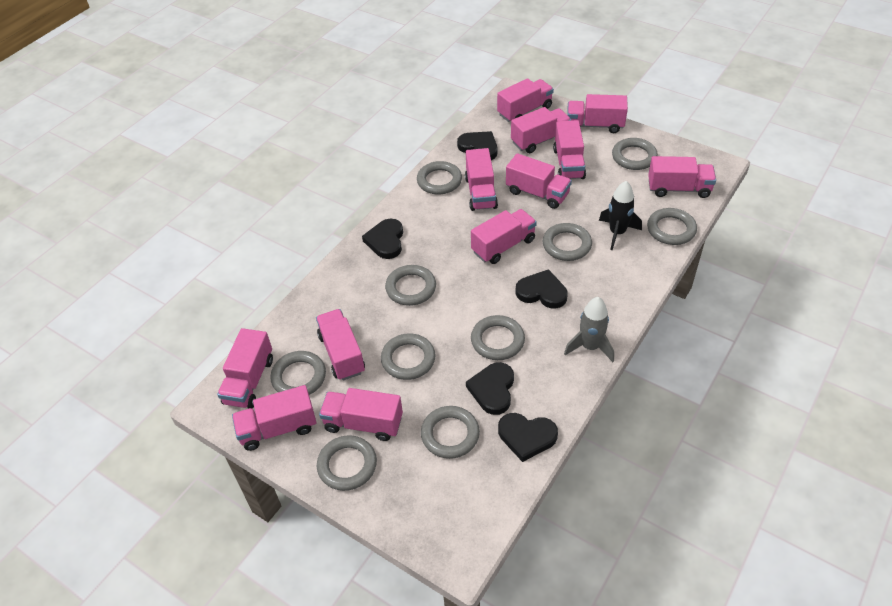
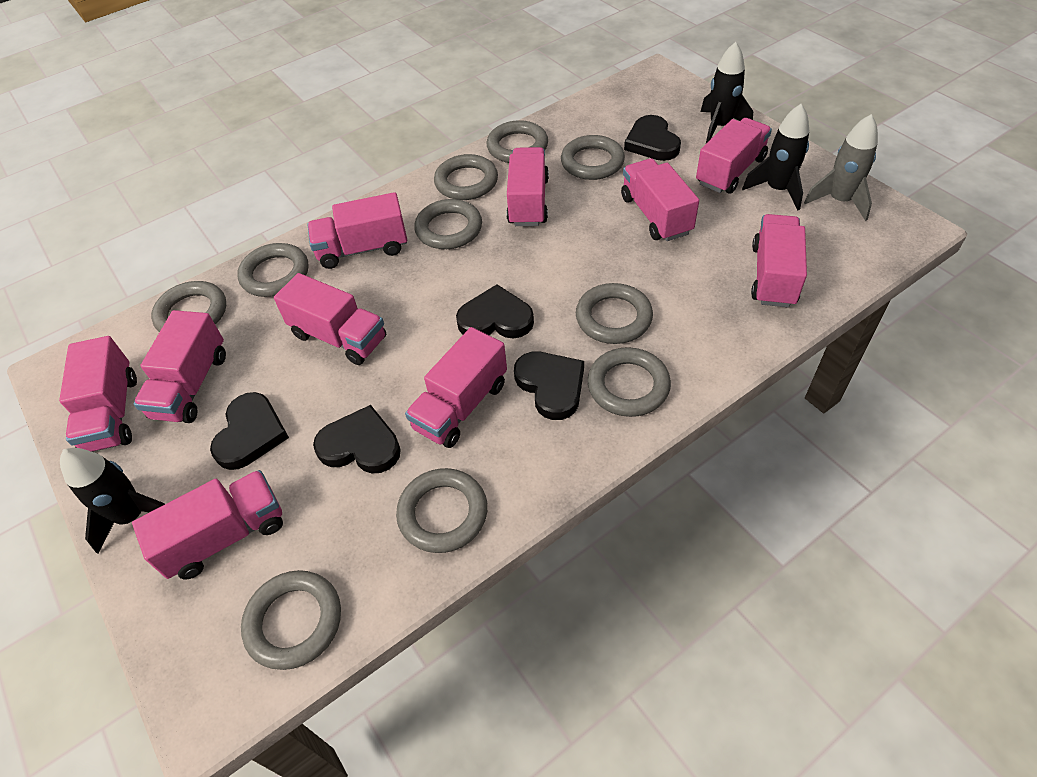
black rocket: 1 -> 3
pink truck: 12 -> 10

